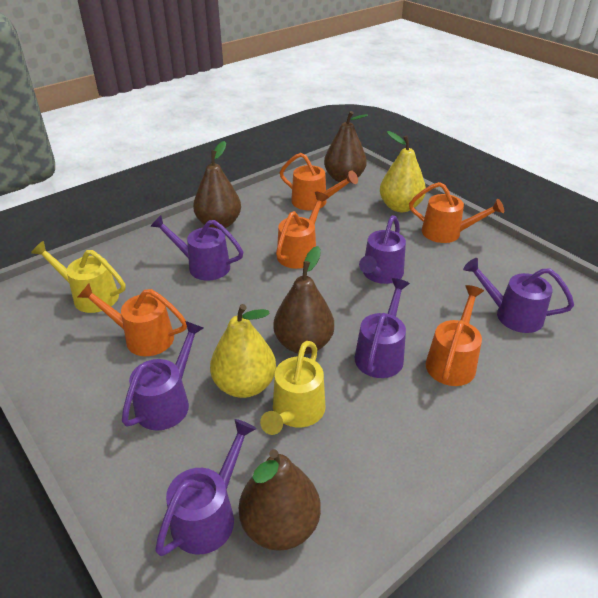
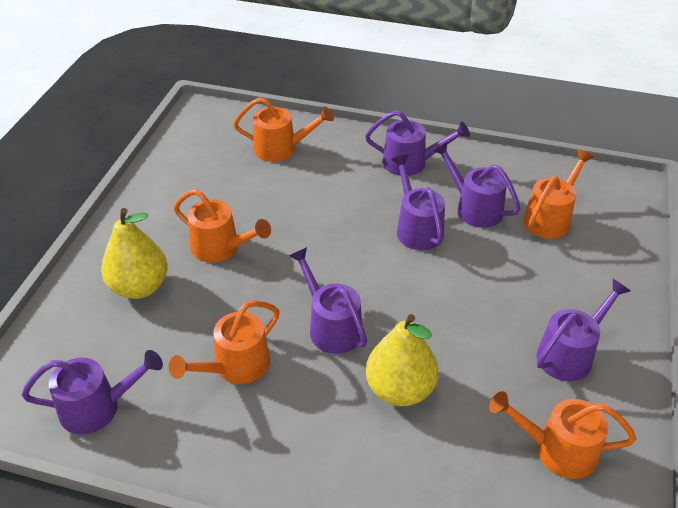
brown pear: 4 -> 0
yellow watering can: 2 -> 0

